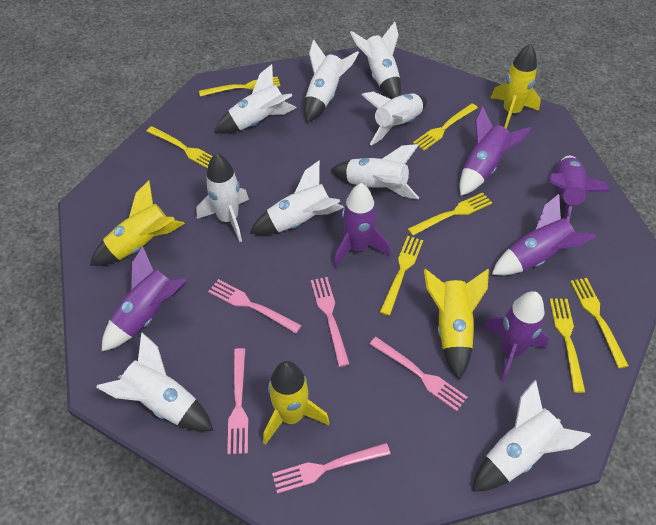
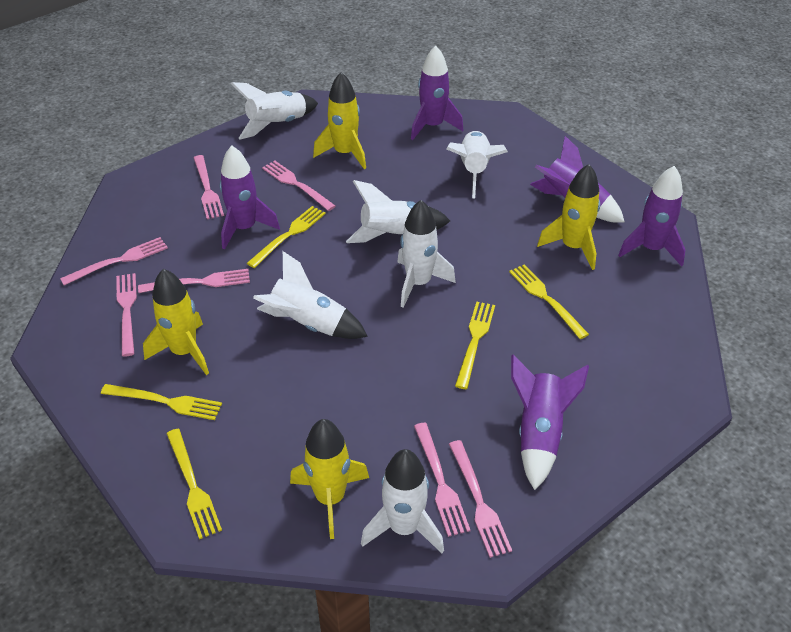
pink fork: 5 -> 7
purple rocket: 6 -> 5
white rocket: 9 -> 6
yellow fork: 7 -> 5

